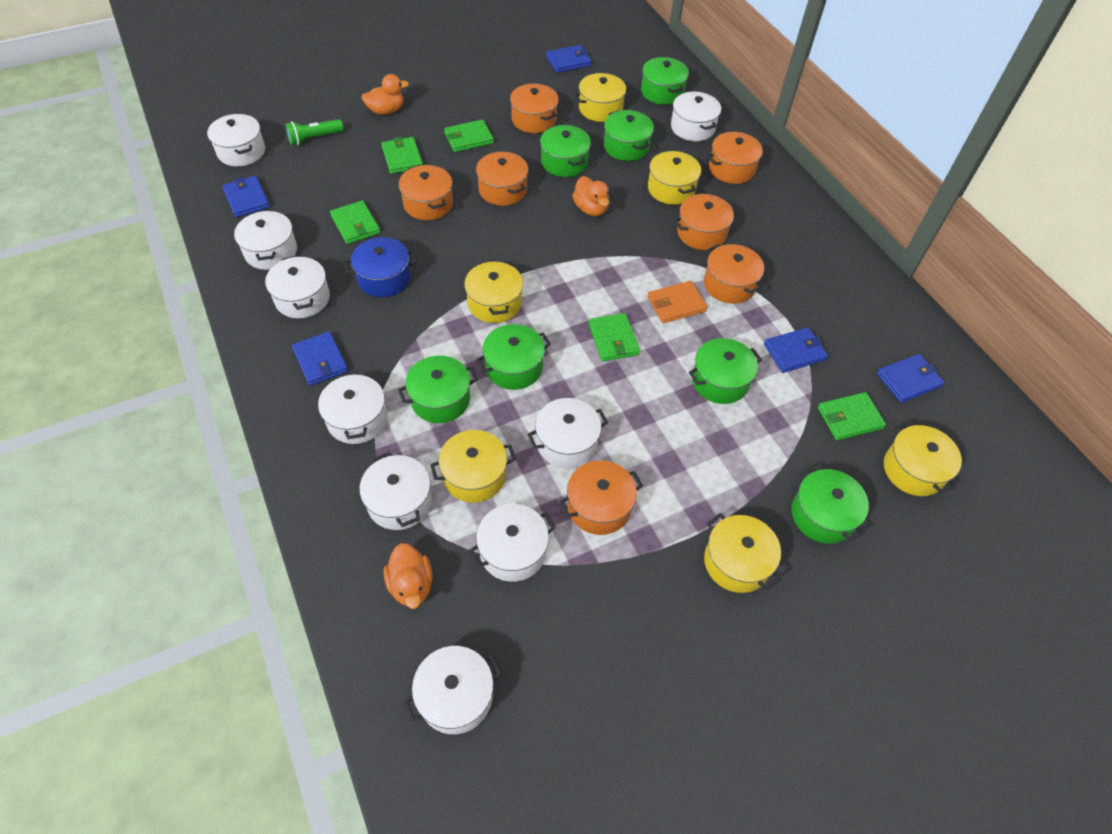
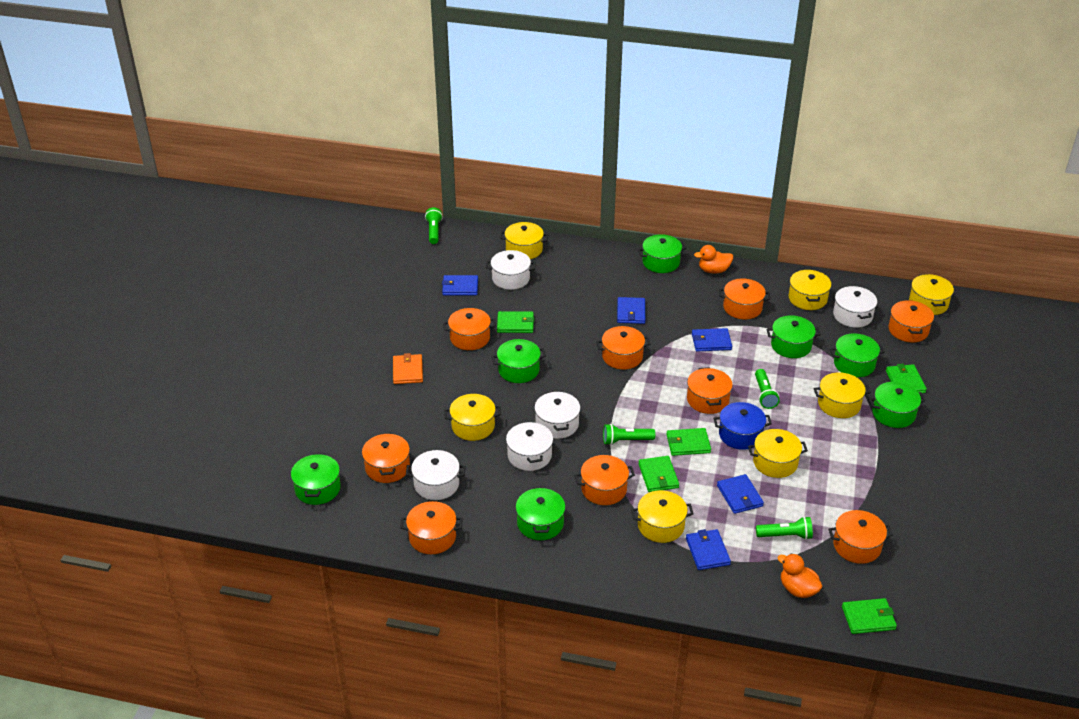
green flashlight: 1 -> 4
orange duck: 3 -> 2
orange pot: 7 -> 9
white pot: 9 -> 5
yellow pot: 6 -> 7

